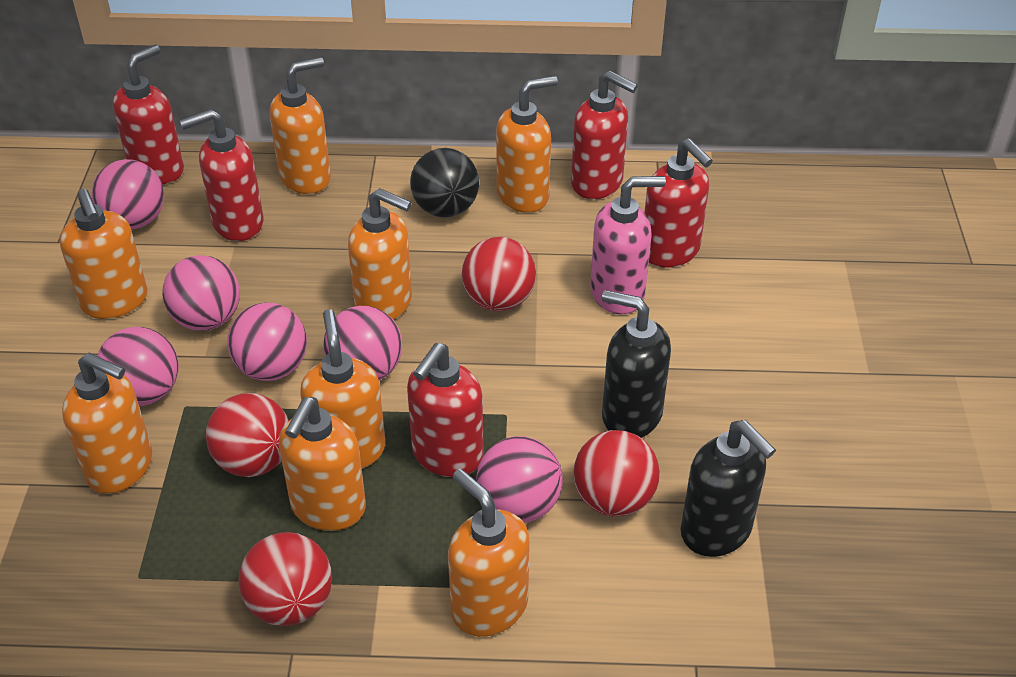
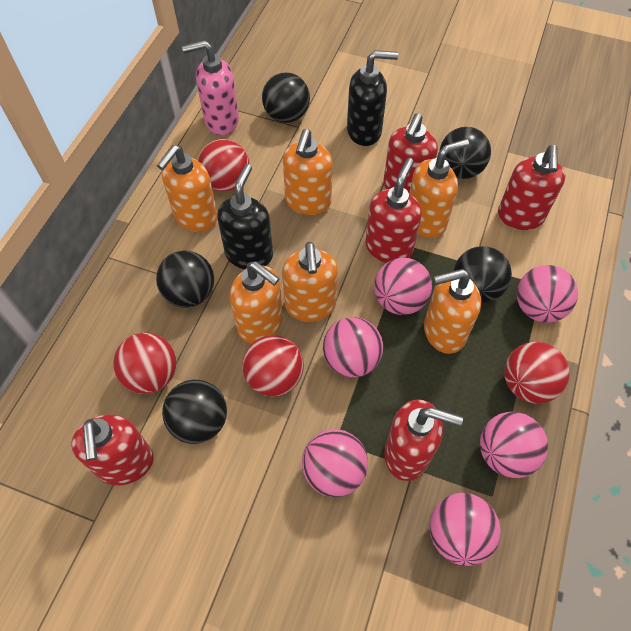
black ball: 1 -> 5
orange soap dispenser: 8 -> 6

